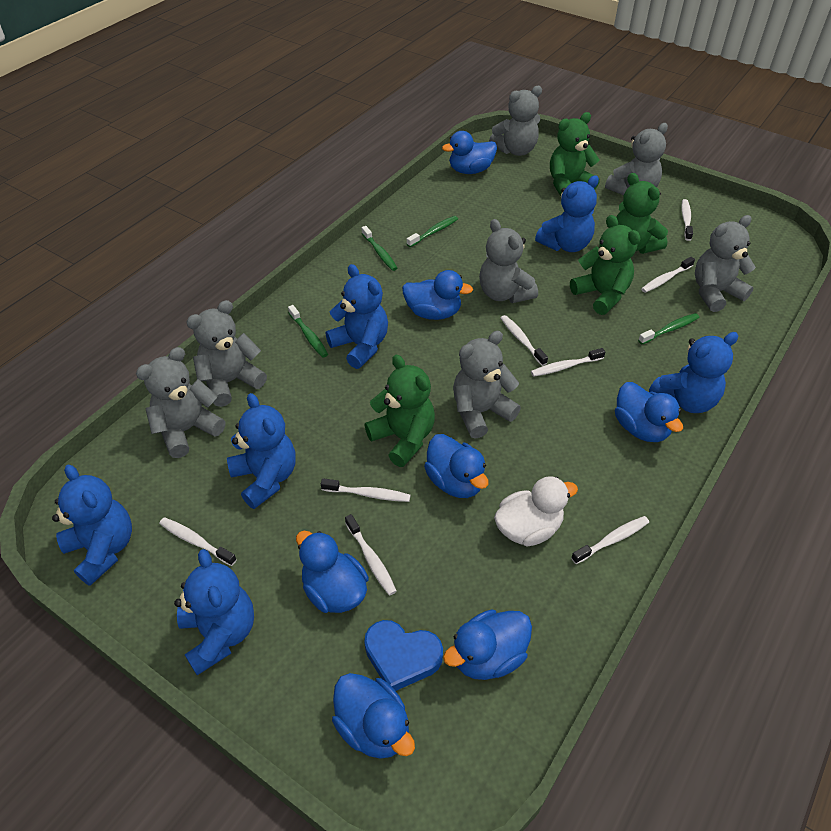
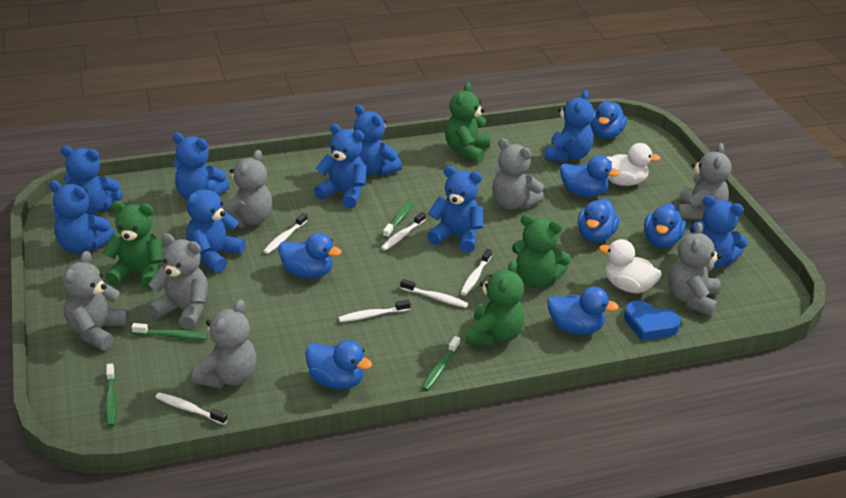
blue teddy bear: 6 -> 9
white duck: 1 -> 2
white toothbrush: 8 -> 6

